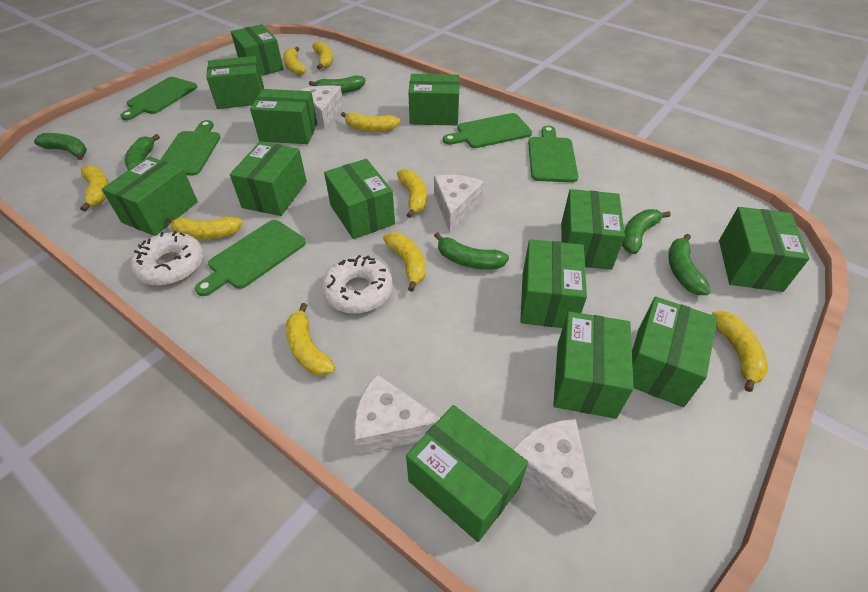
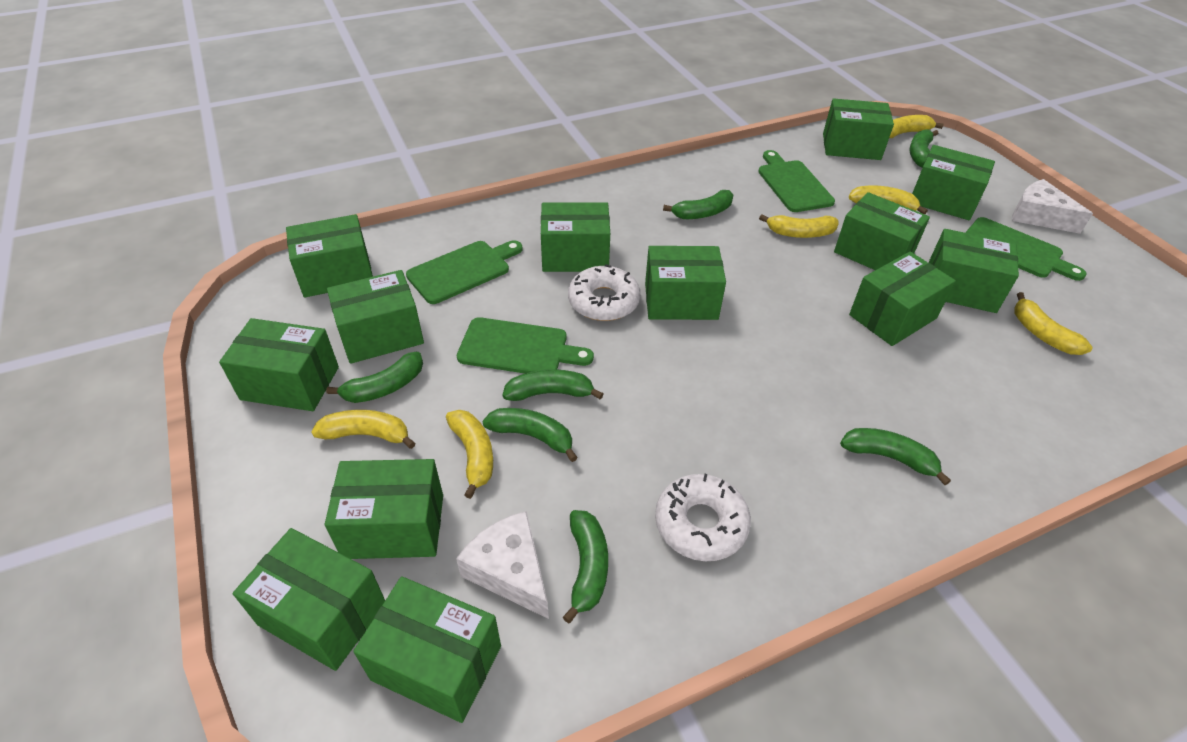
green banana: 6 -> 7
green cutting board: 5 -> 4
white cheese: 4 -> 2
yellow banana: 9 -> 6

